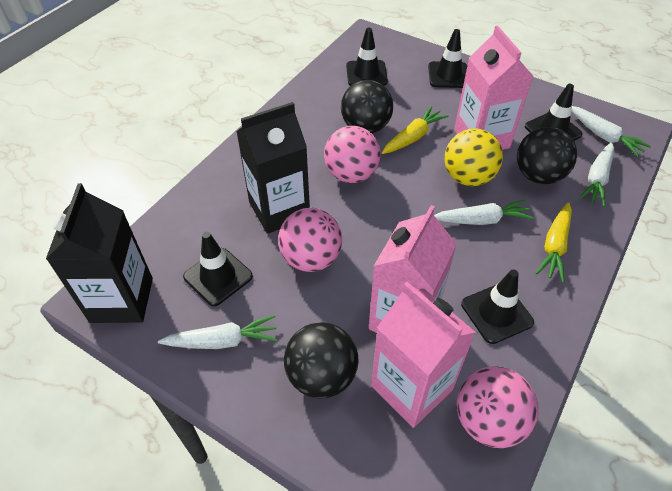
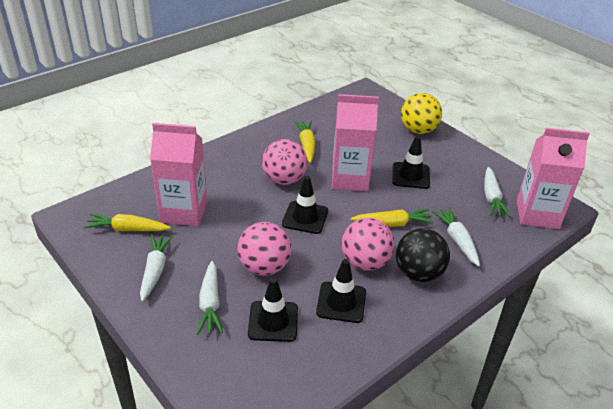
black ball: 3 -> 1
black carton: 2 -> 0
black traffic cone: 5 -> 4
yellow carrot: 2 -> 3

